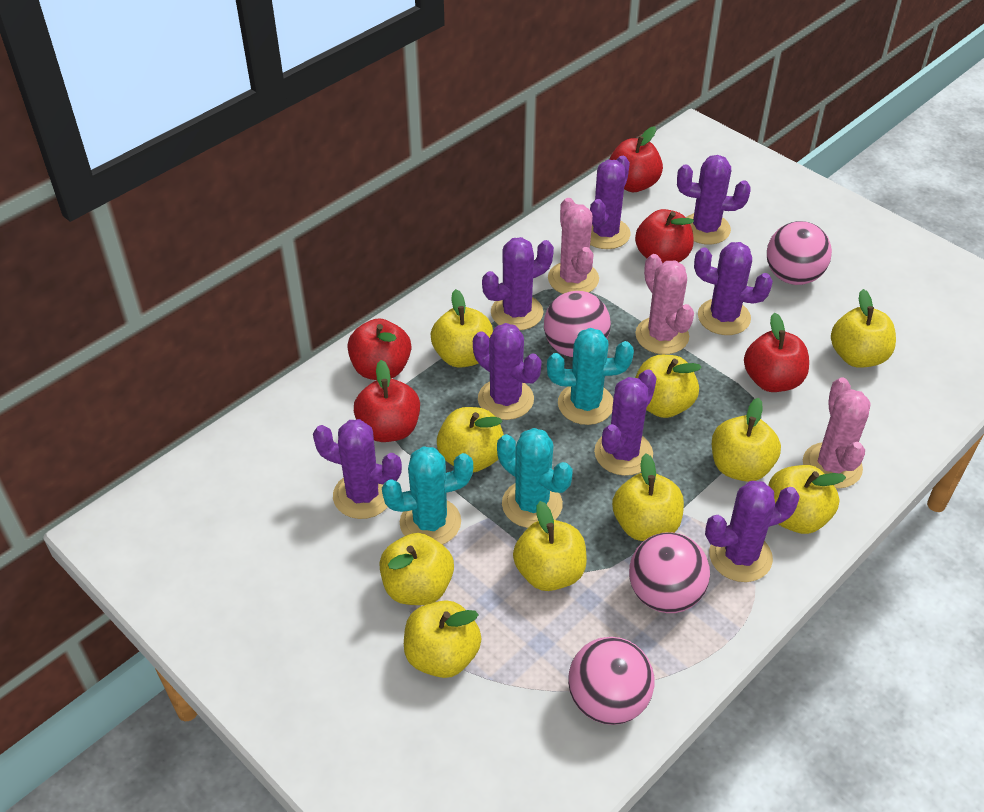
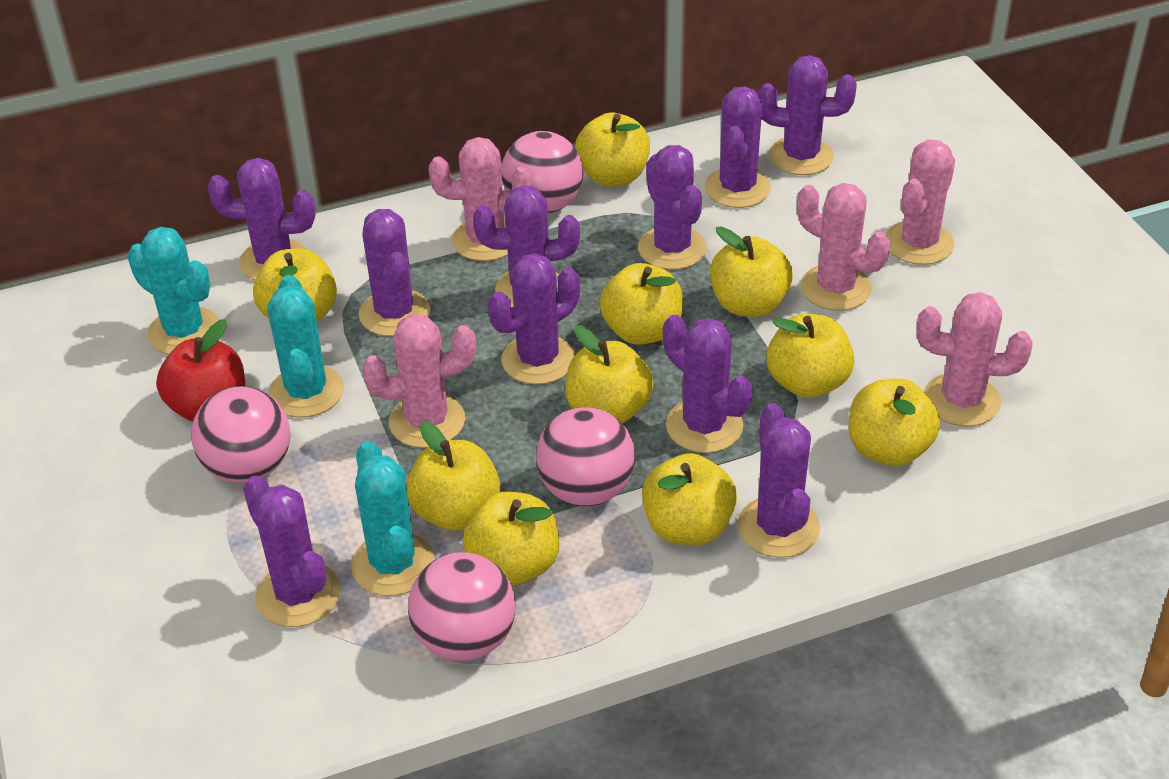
pink cactus: 3 -> 5
purple cactus: 8 -> 10
red apple: 5 -> 1

